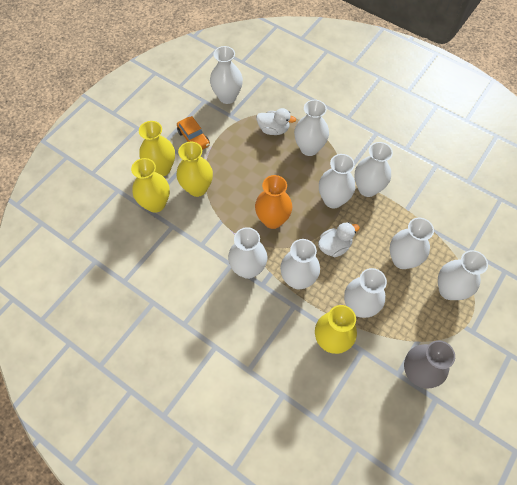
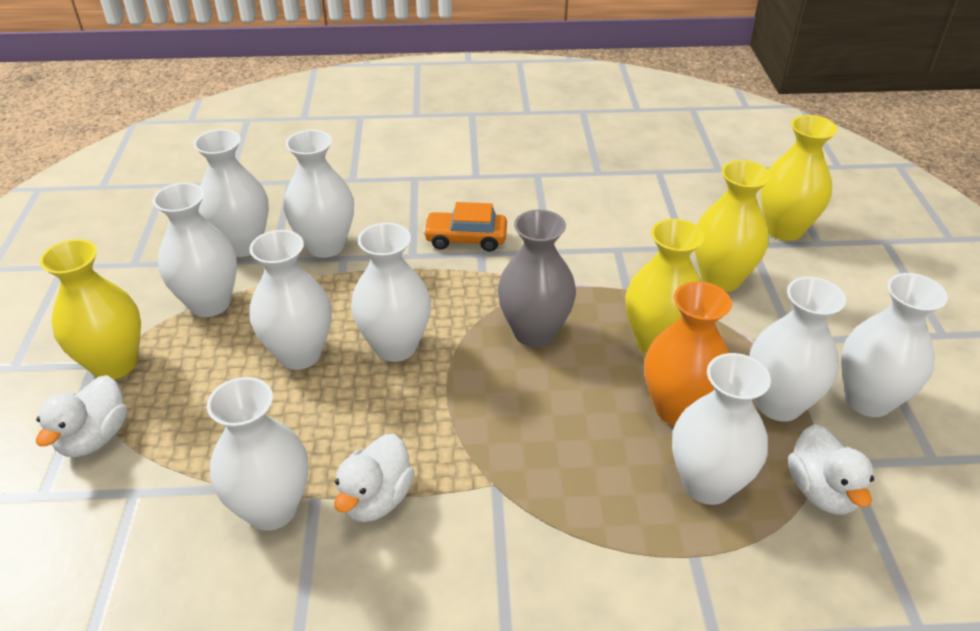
white duck: 2 -> 3

